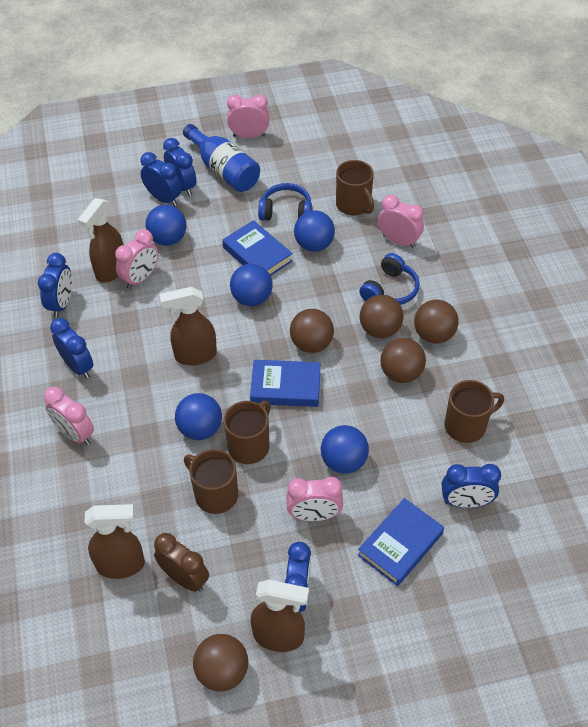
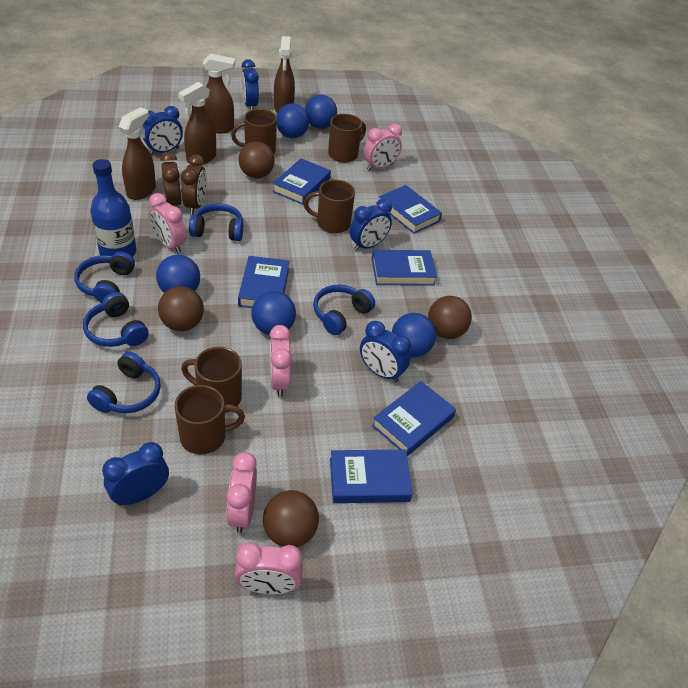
blue book: 3 -> 6
blue clock: 6 -> 5
blue headphones: 2 -> 5
brown ball: 5 -> 4
brown clock: 1 -> 2
brown mug: 4 -> 5

